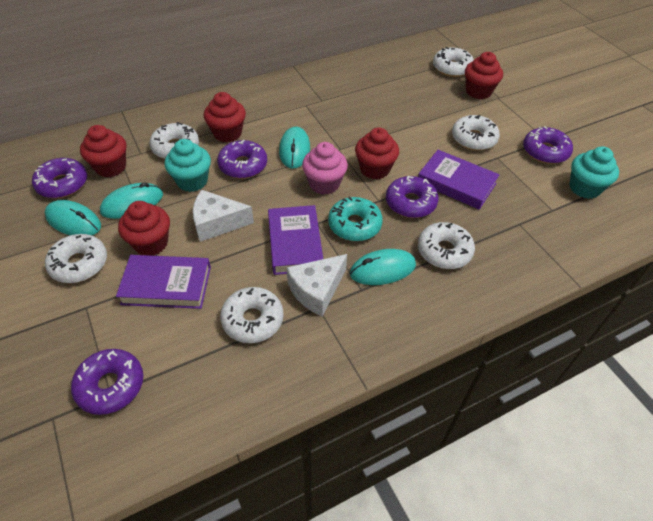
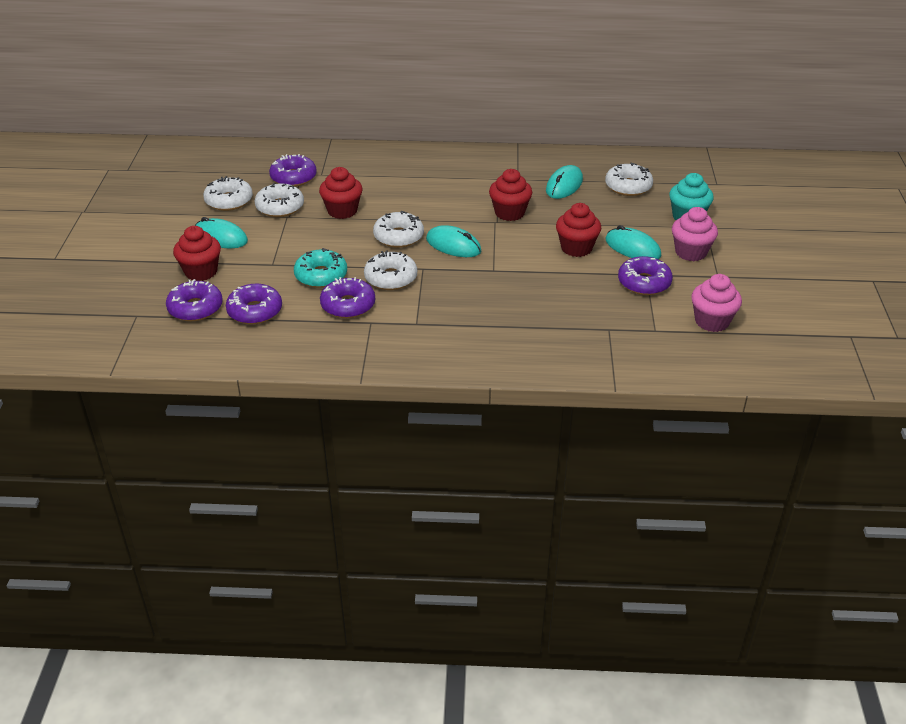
pink cupcake: 1 -> 2
purple book: 3 -> 0
red cupcake: 5 -> 4
turquoise cupcake: 2 -> 1
white cheese: 2 -> 0
white donut: 6 -> 5

